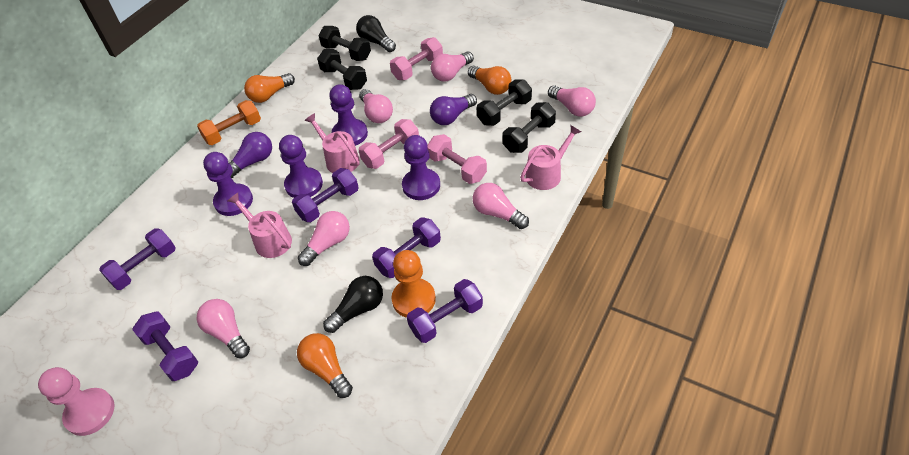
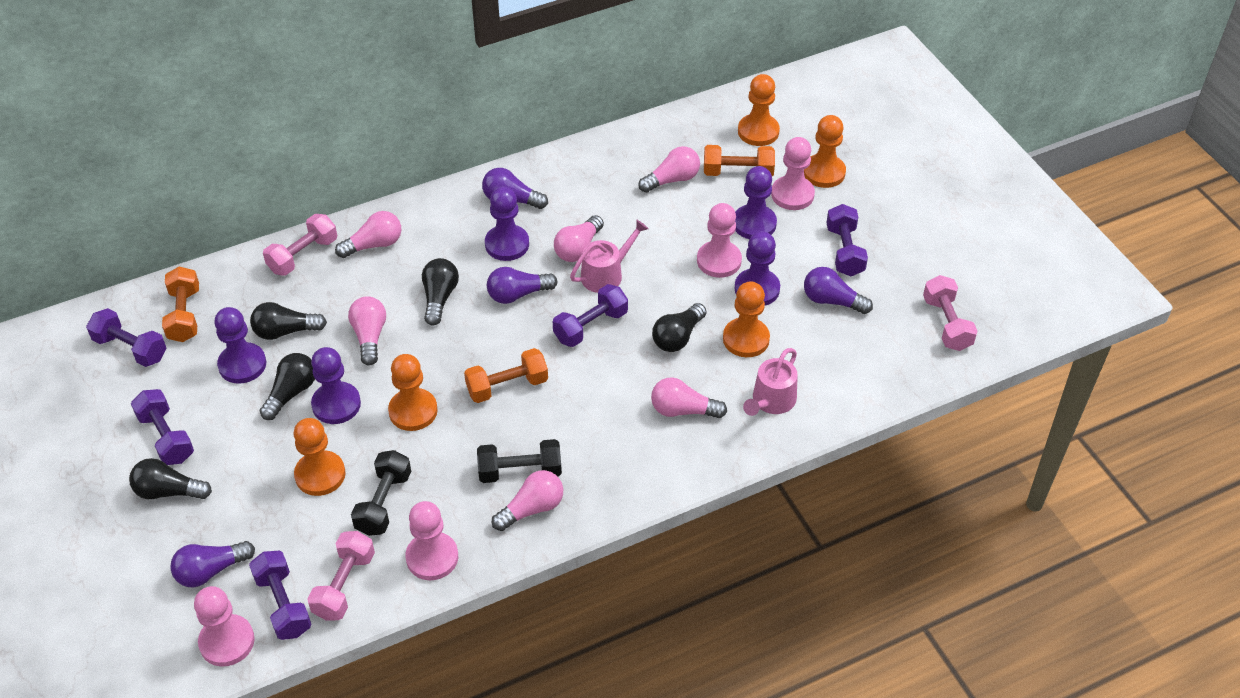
black dumbbell: 4 -> 2
black light bulb: 2 -> 5
orange dumbbell: 1 -> 3
orange light bulb: 3 -> 0
orange pawn: 1 -> 5
pink pawn: 1 -> 4
pink watering can: 3 -> 2
purple light bulb: 2 -> 4
purple pawn: 4 -> 5

